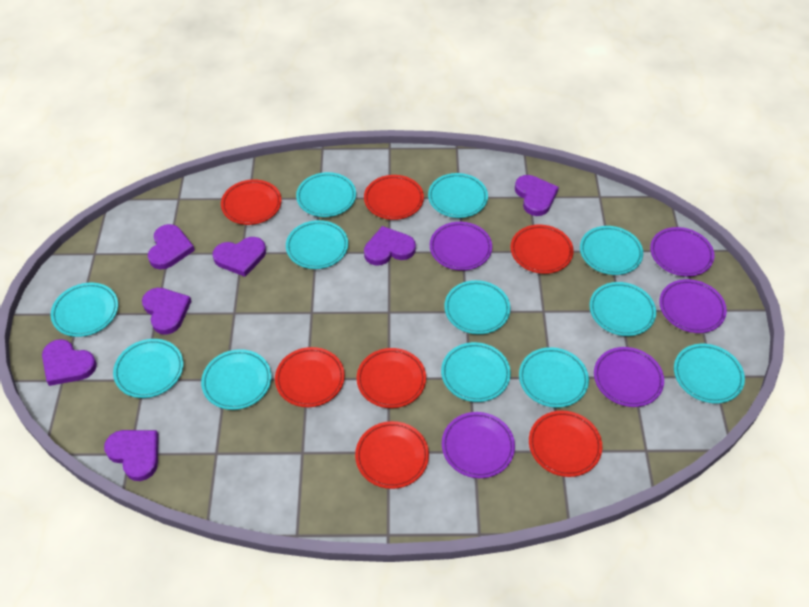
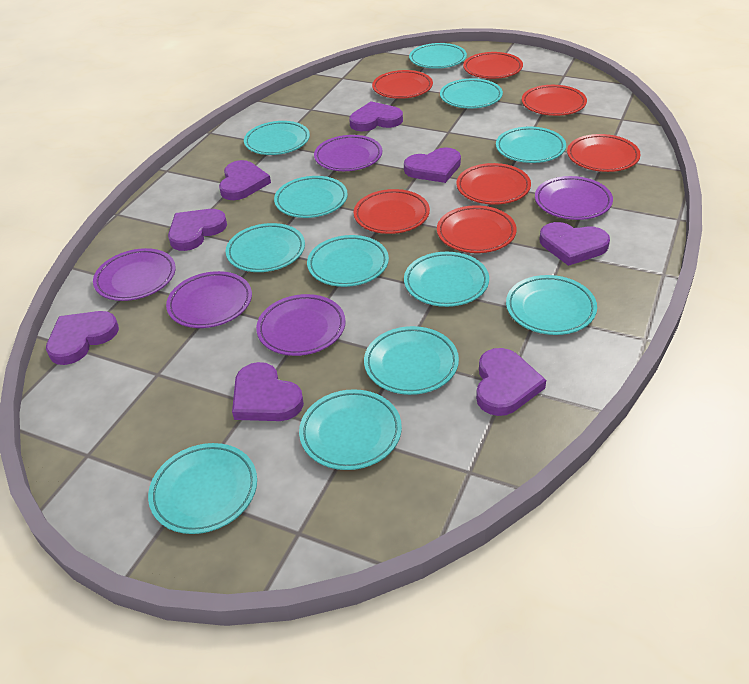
purple heart: 7 -> 8

